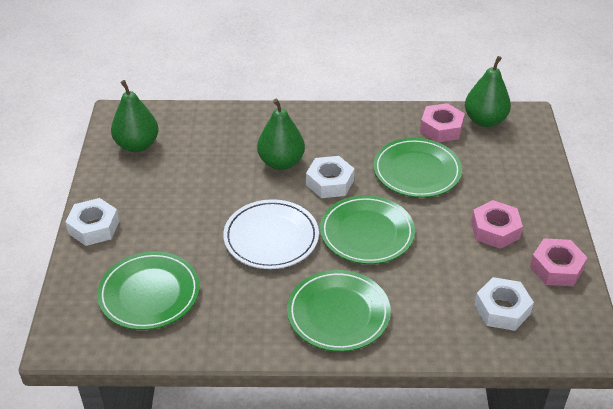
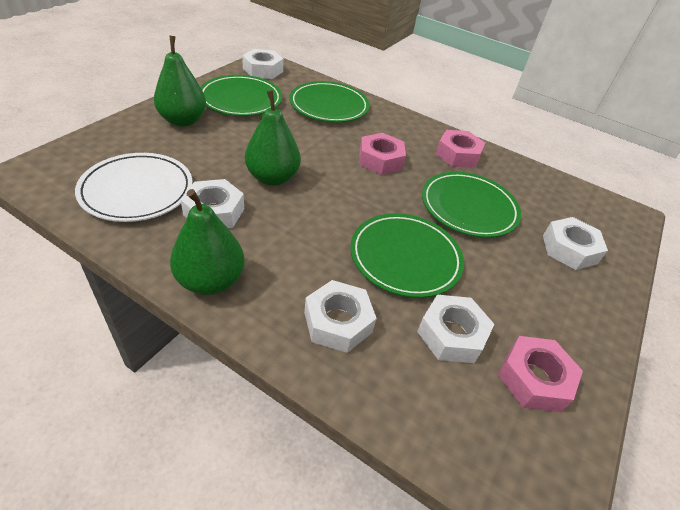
white nut: 3 -> 5

